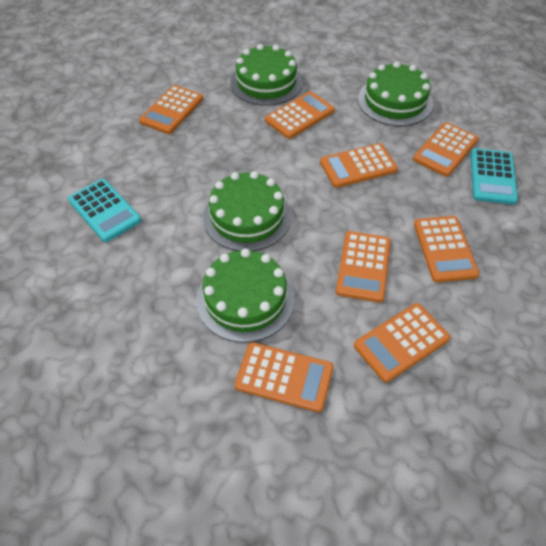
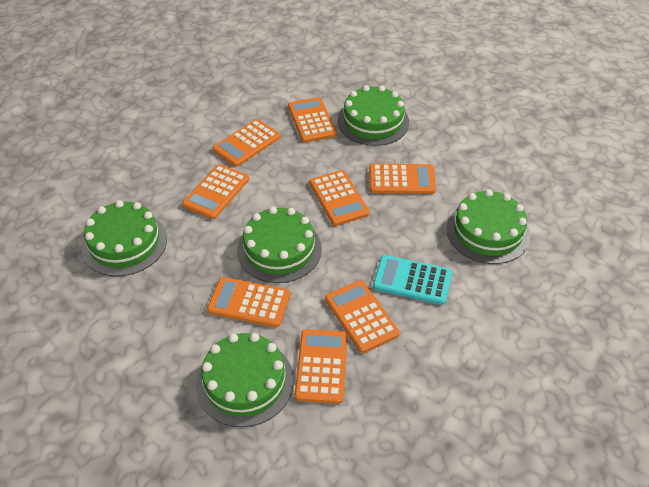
green cake: 4 -> 5
turquoise calculator: 2 -> 1

